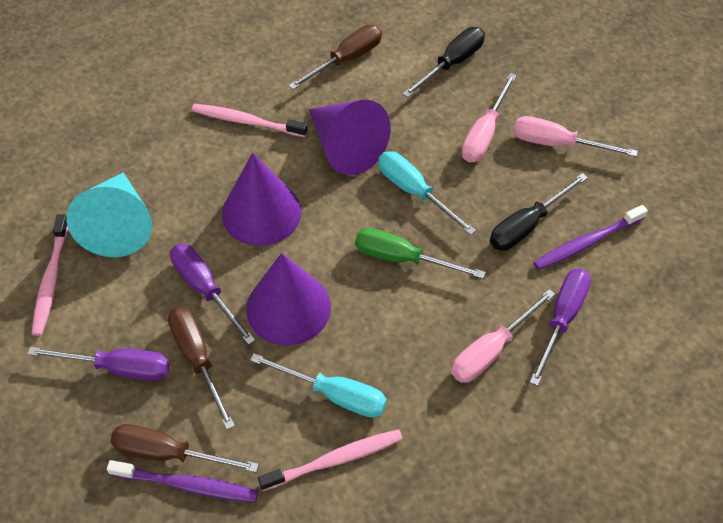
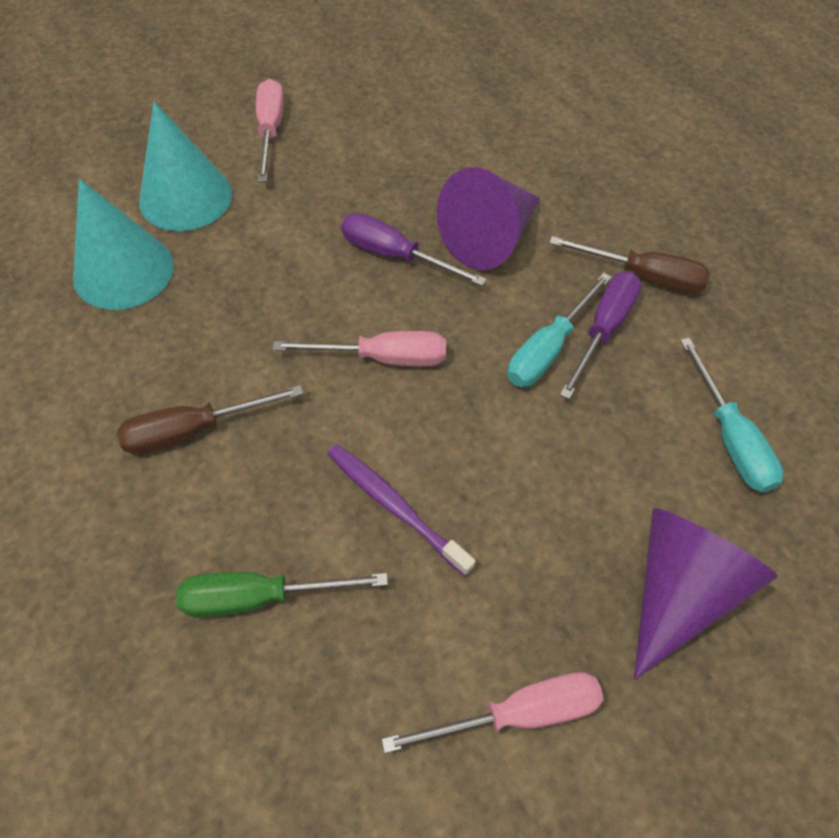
black screwdriver: 2 -> 0
brown screwdriver: 3 -> 2
pink toothbrush: 3 -> 0
purple cone: 3 -> 2
purple screwdriver: 3 -> 2
purple toothbrush: 2 -> 1
turquoise cone: 1 -> 2

